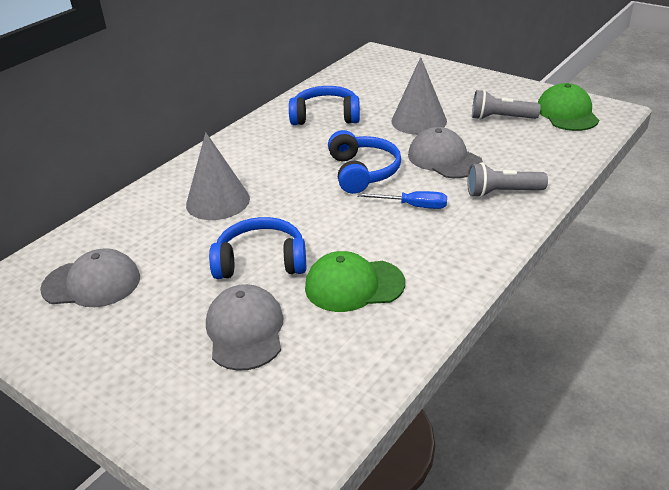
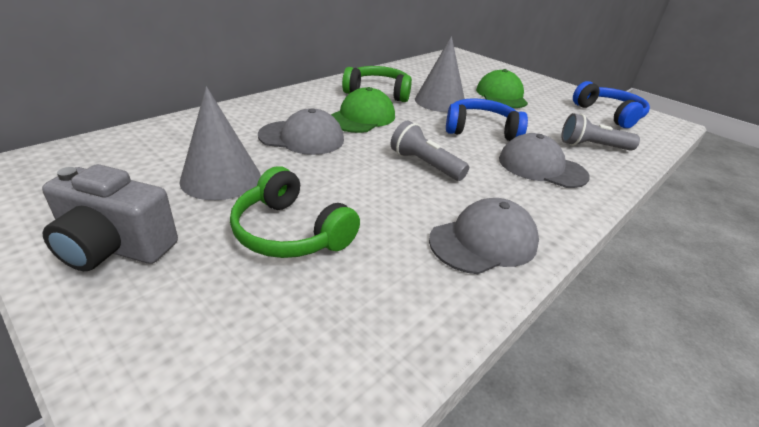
blue headphones: 3 -> 2
blue screwdriver: 1 -> 0
green headphones: 0 -> 2
grey camera: 0 -> 1

